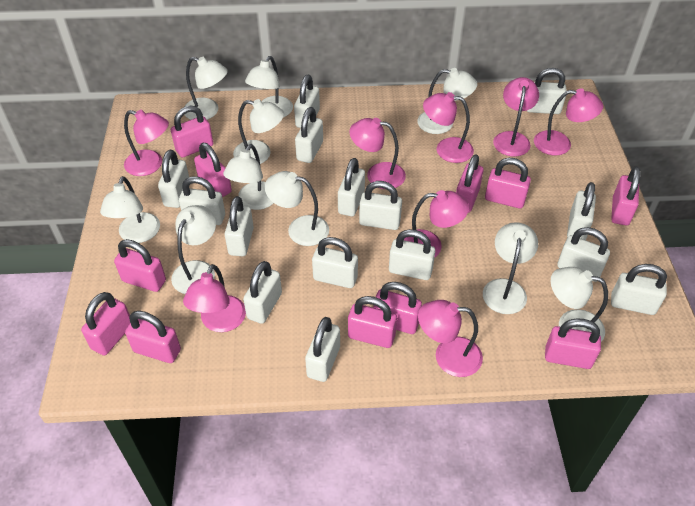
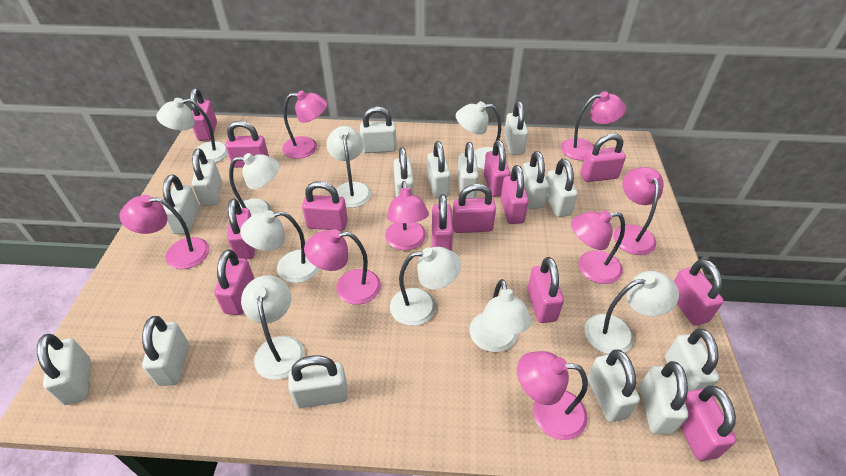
pink padlock: 11 -> 13
white lamp: 10 -> 9

